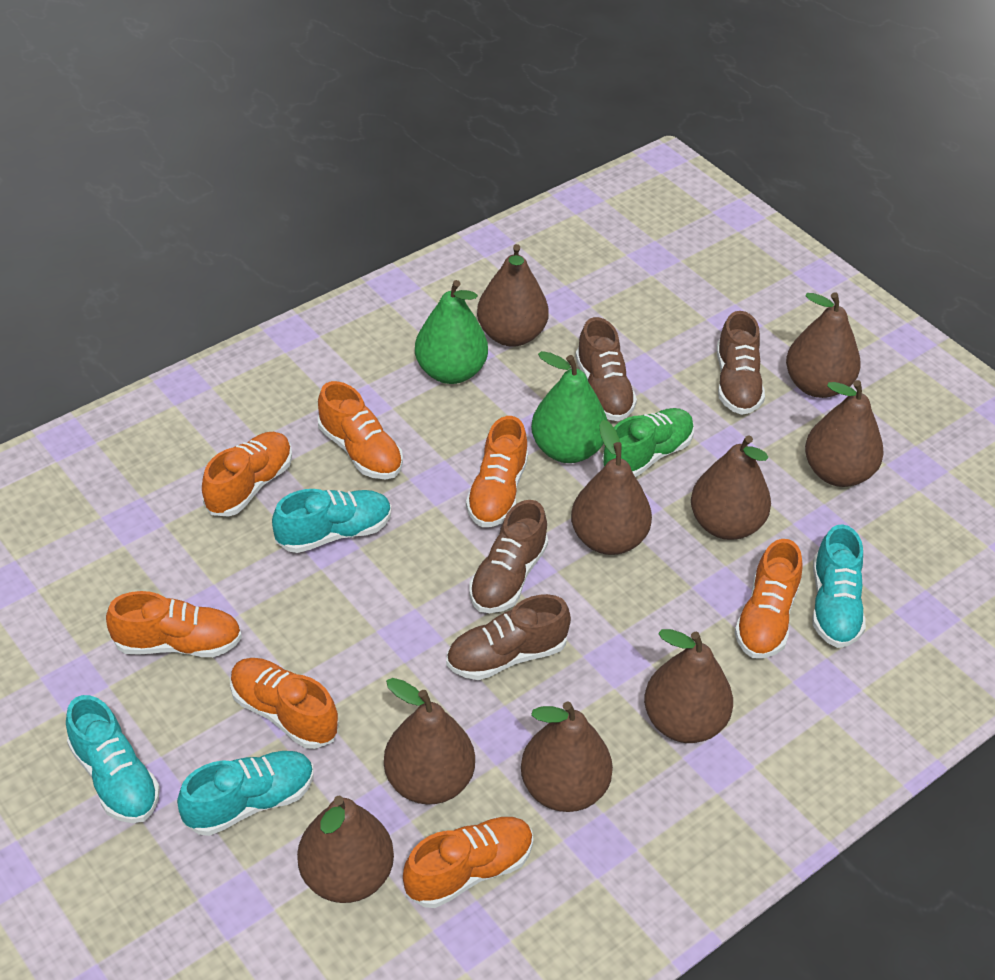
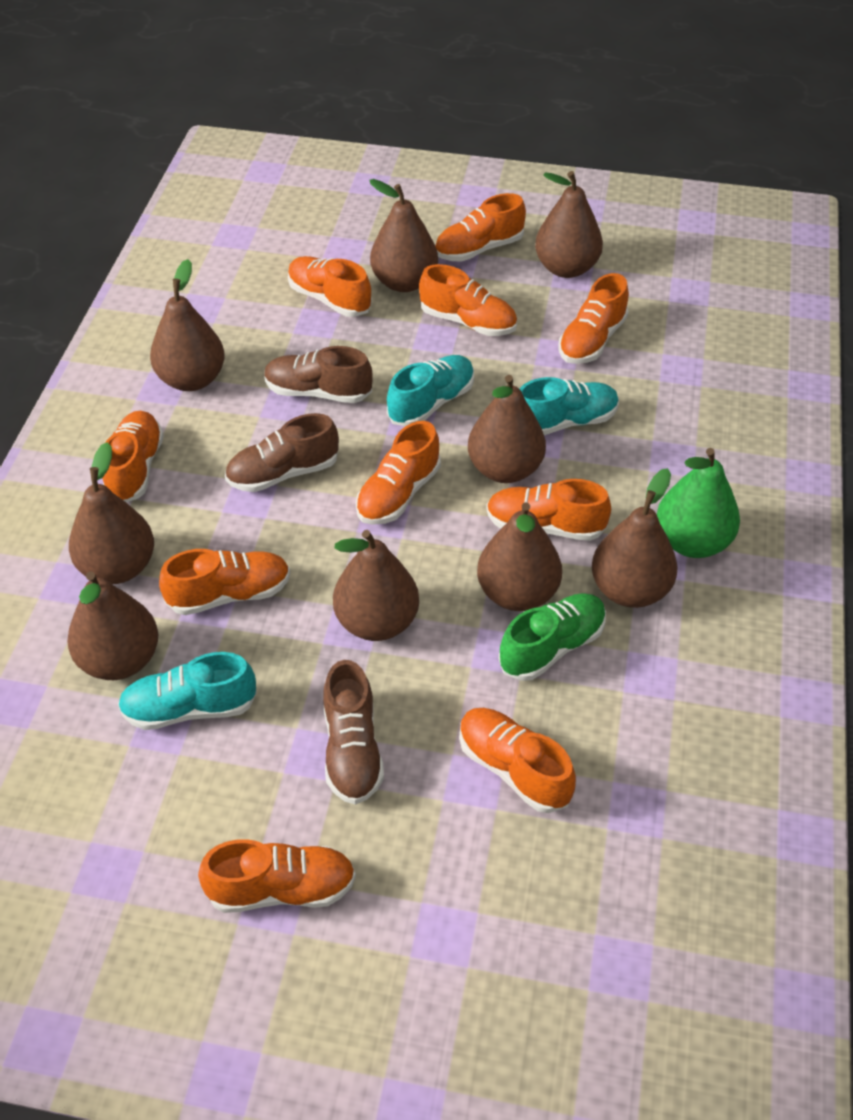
brown shoe: 4 -> 3
green pear: 2 -> 1
orange shoe: 7 -> 10
turquoise shoe: 4 -> 3

